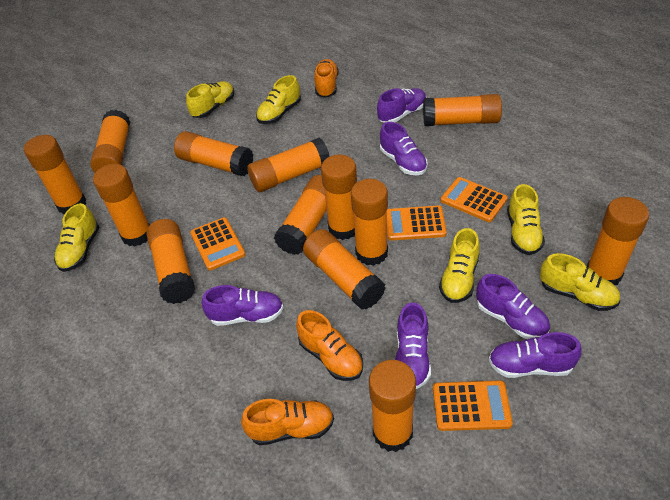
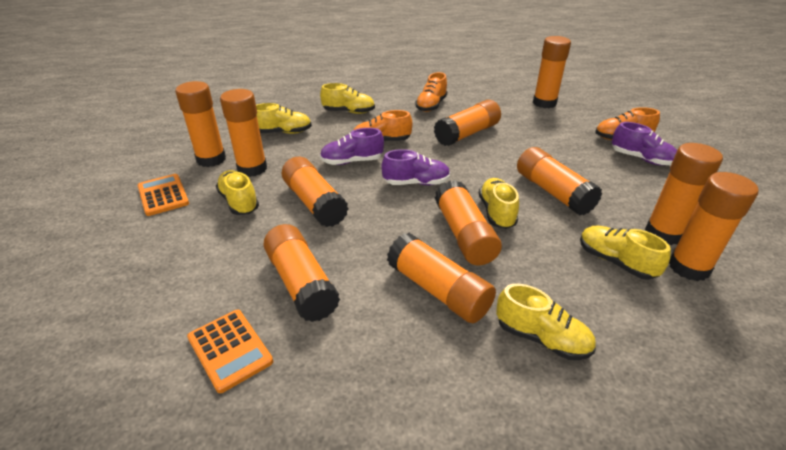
orange calculator: 4 -> 2
orange glue stick: 13 -> 11
purple shoe: 6 -> 3

